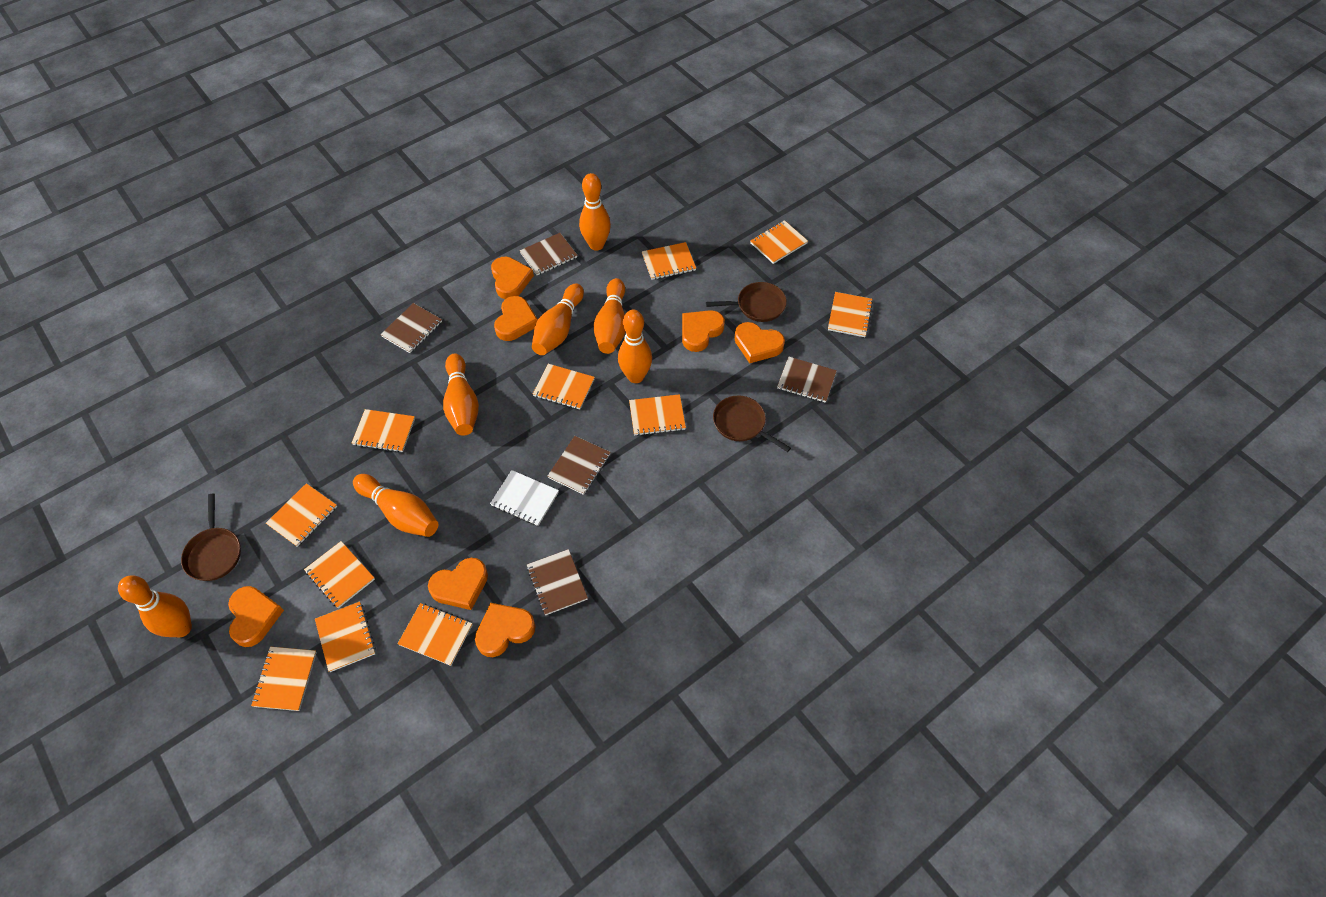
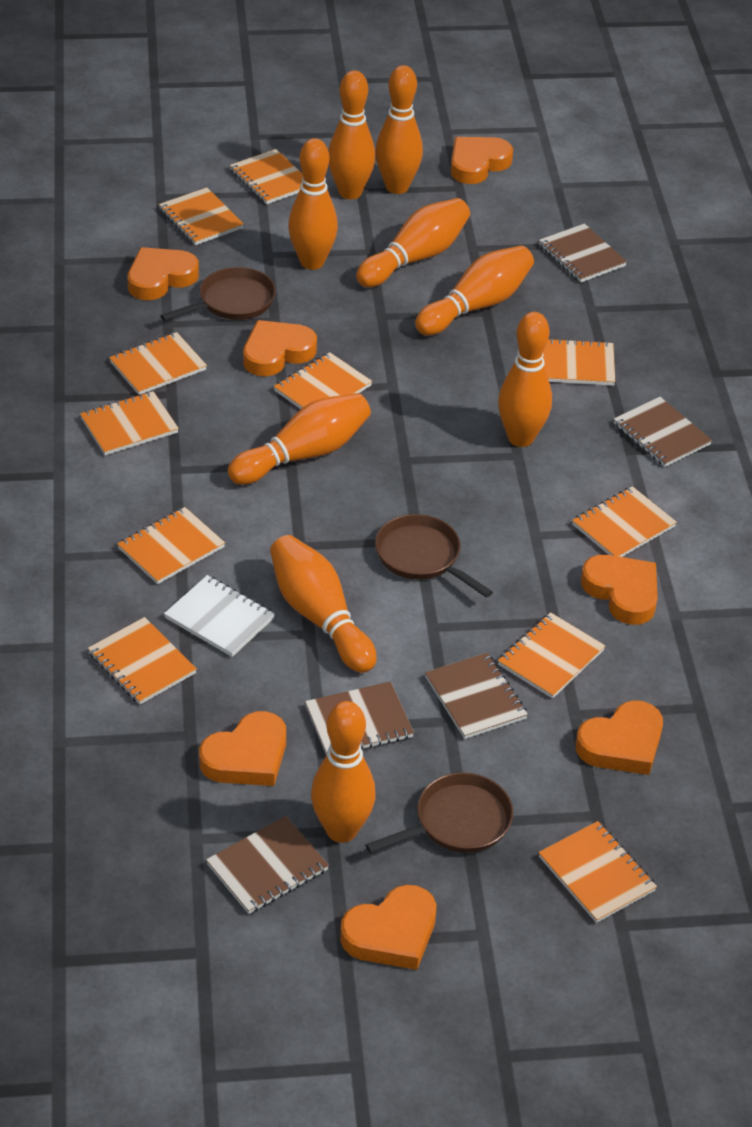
orange bowling pin: 7 -> 9

